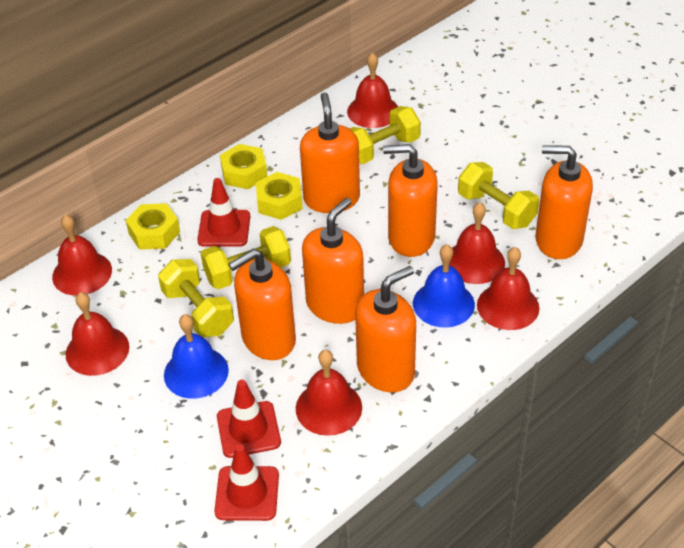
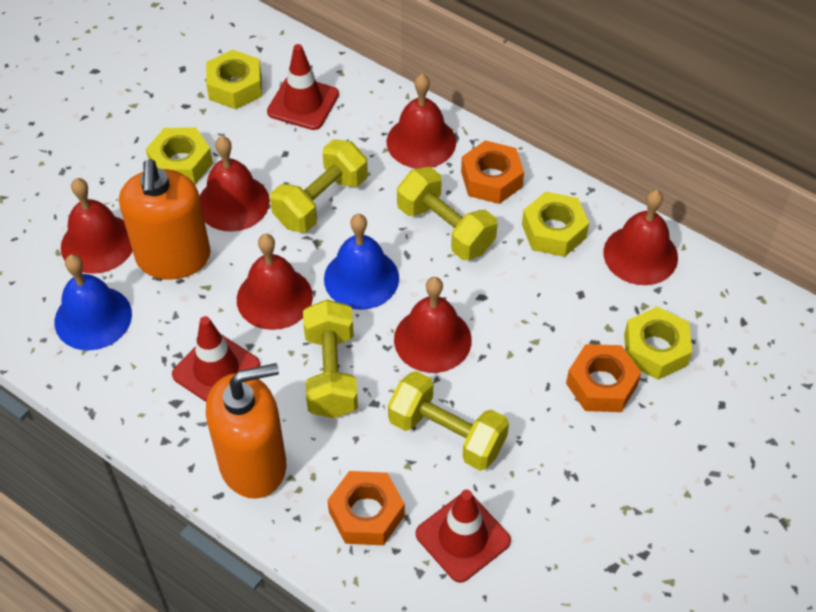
orange nut: 0 -> 3
orange soap dispenser: 6 -> 2
yellow nut: 3 -> 4

